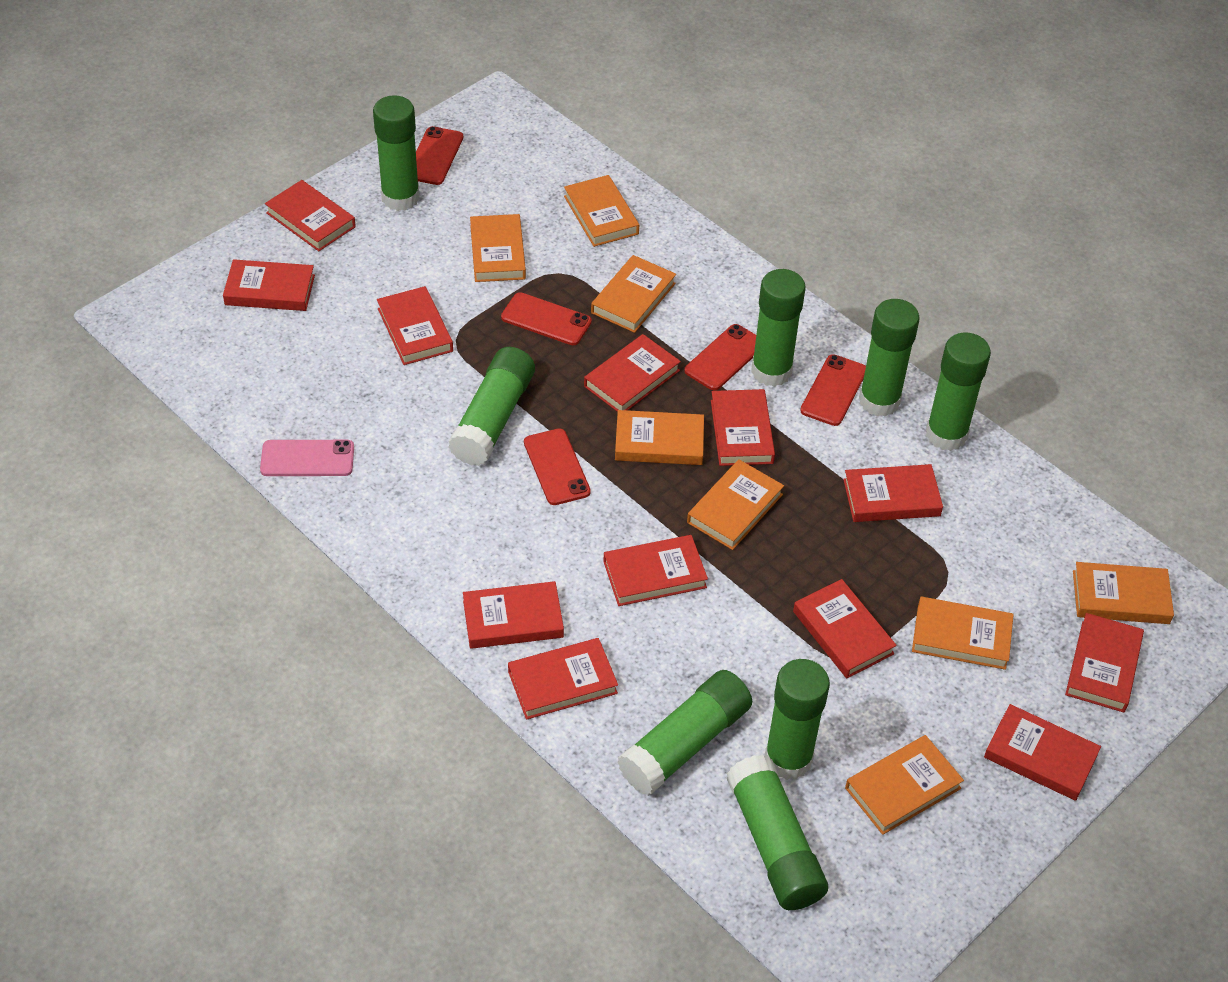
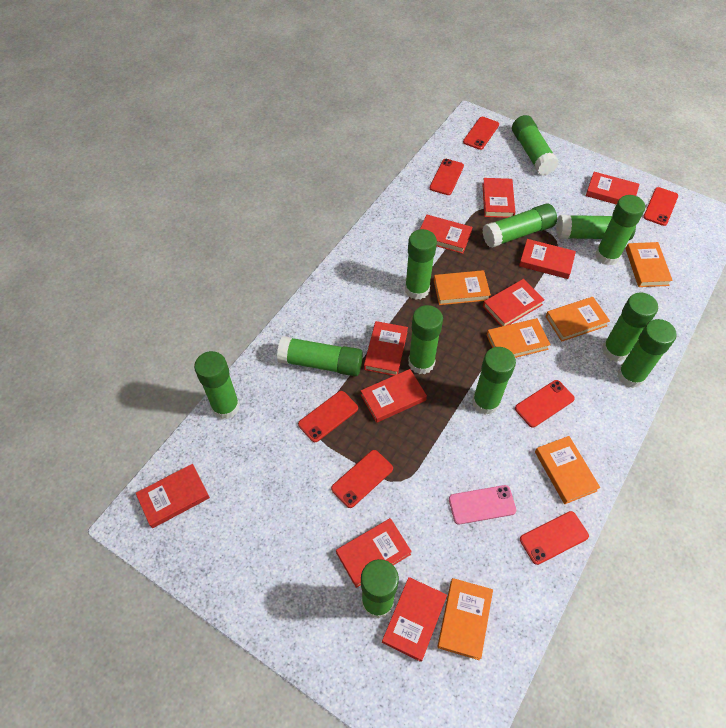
green glue stick: 8 -> 12
orange book: 8 -> 6
red book: 12 -> 10
red phone: 5 -> 7

